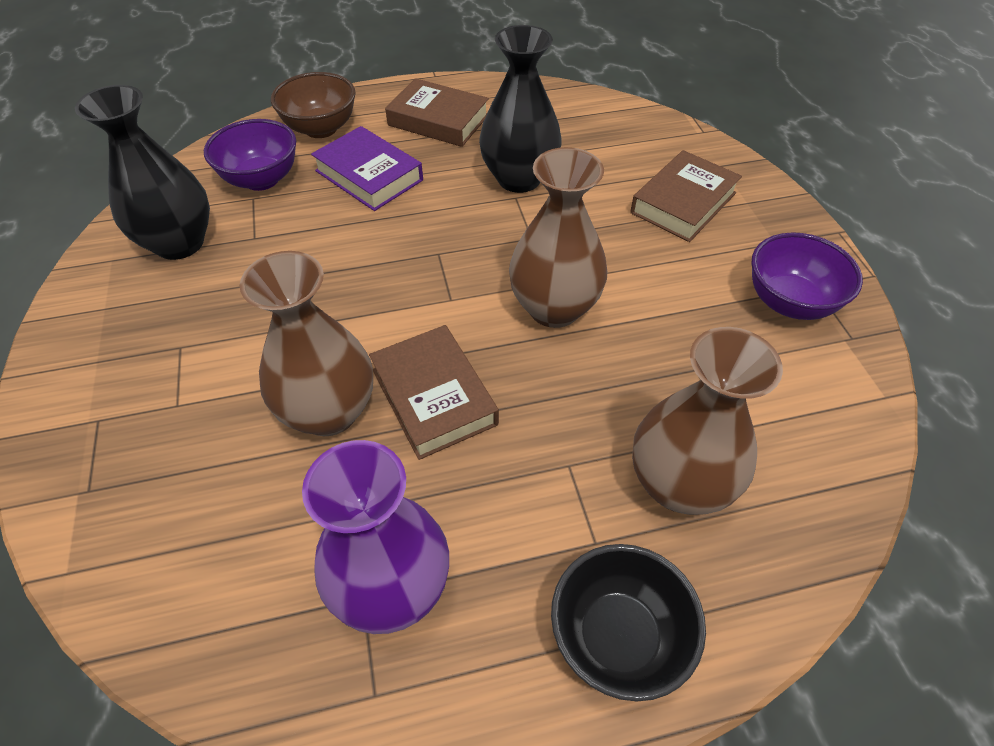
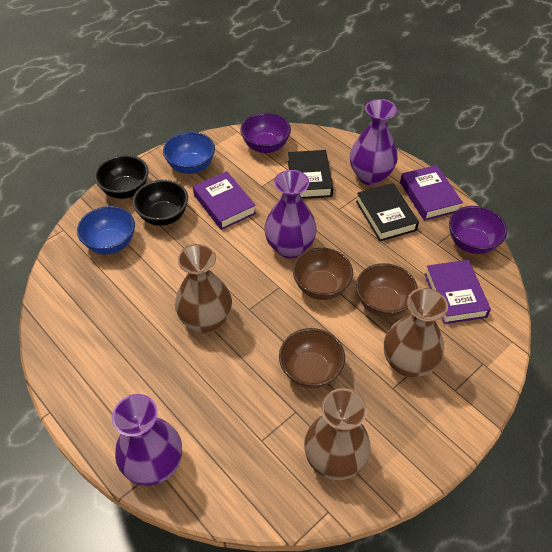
black book: 0 -> 2
black bowl: 1 -> 2
black vase: 2 -> 0
blue bowl: 0 -> 2
brown book: 3 -> 0
brown bowl: 1 -> 3
purple book: 1 -> 3
purple vase: 1 -> 3

